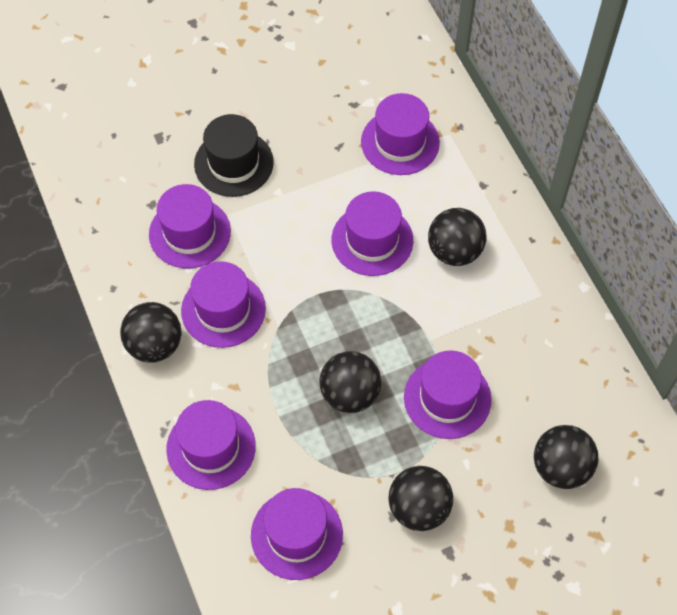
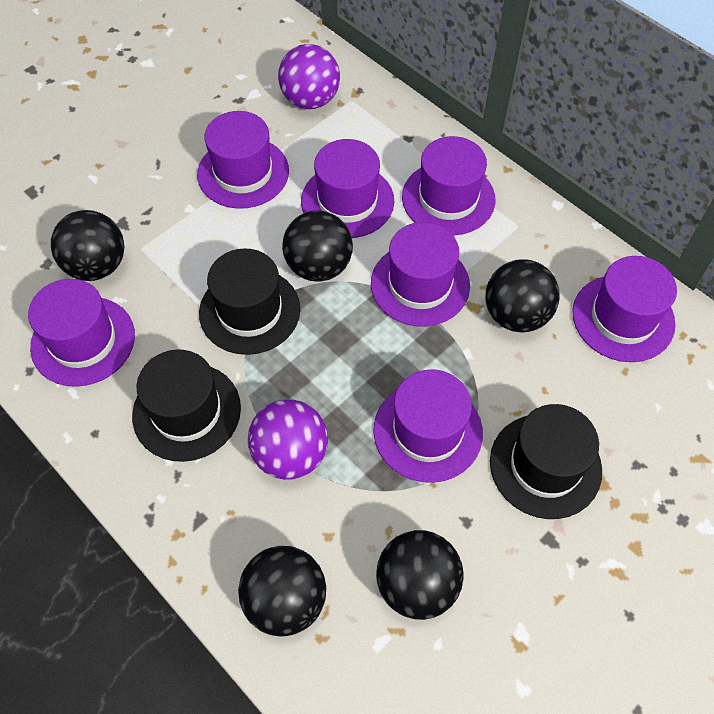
black hat: 1 -> 3
purple ball: 0 -> 2

